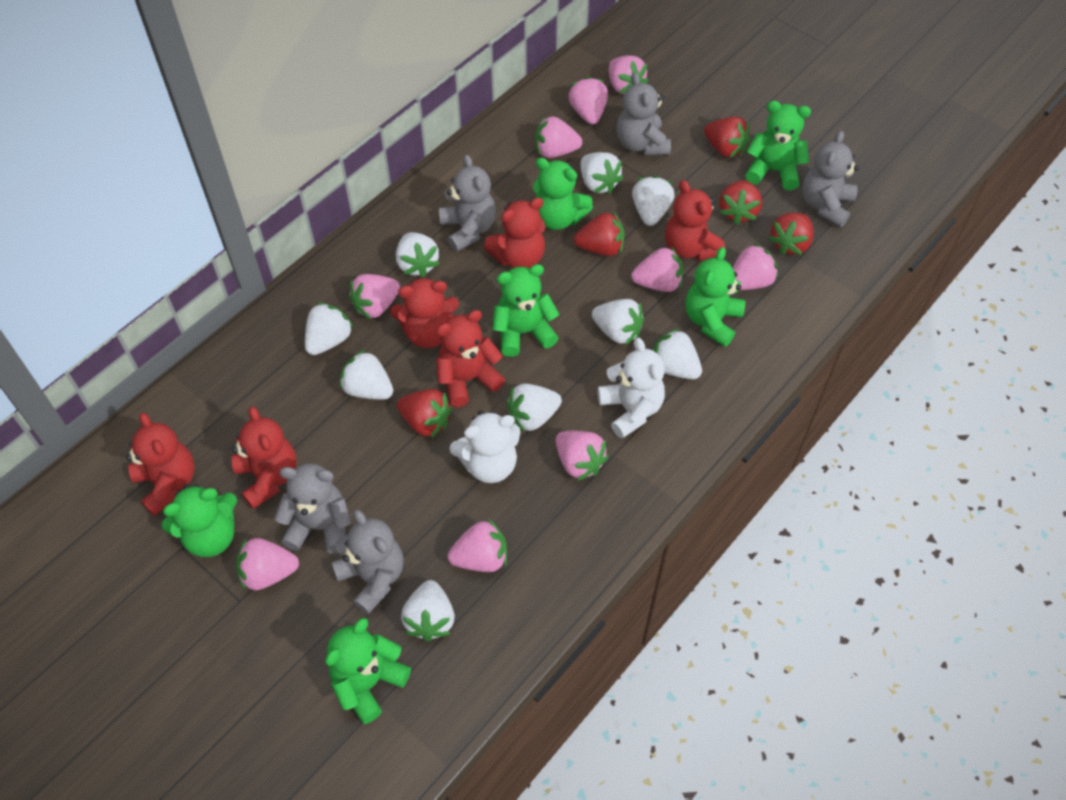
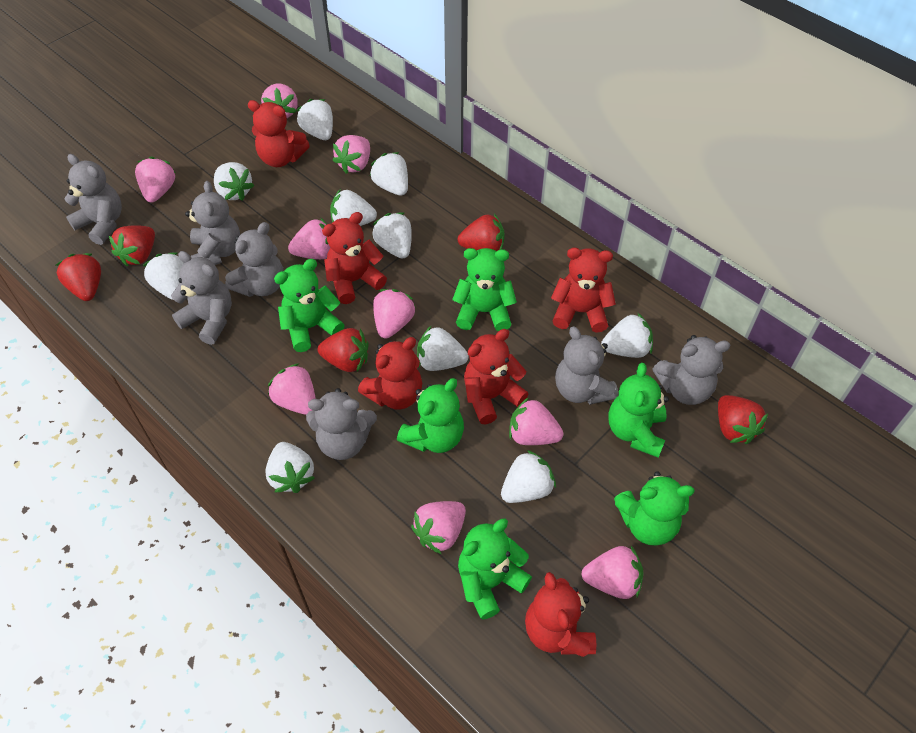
grey teddy bear: 5 -> 7
white strawberry: 9 -> 10
white teddy bear: 2 -> 0

